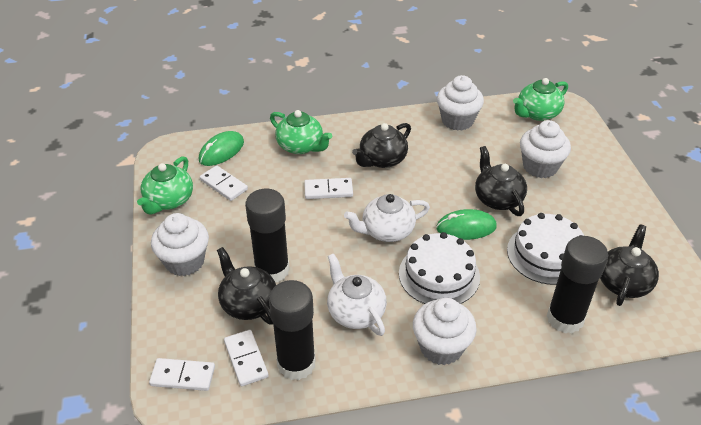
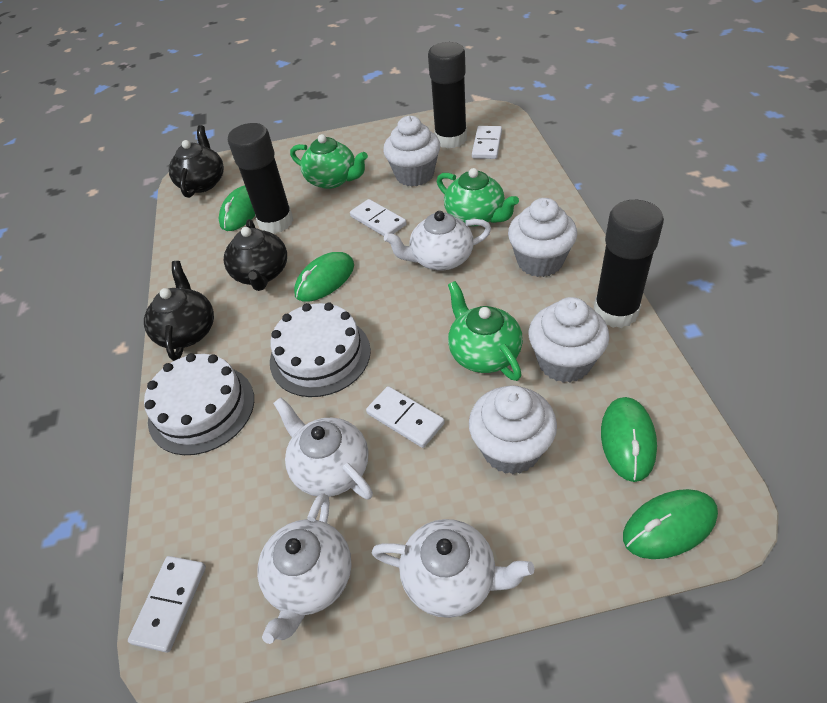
black teapot: 4 -> 3
green mouse: 2 -> 4
white teapot: 2 -> 4

